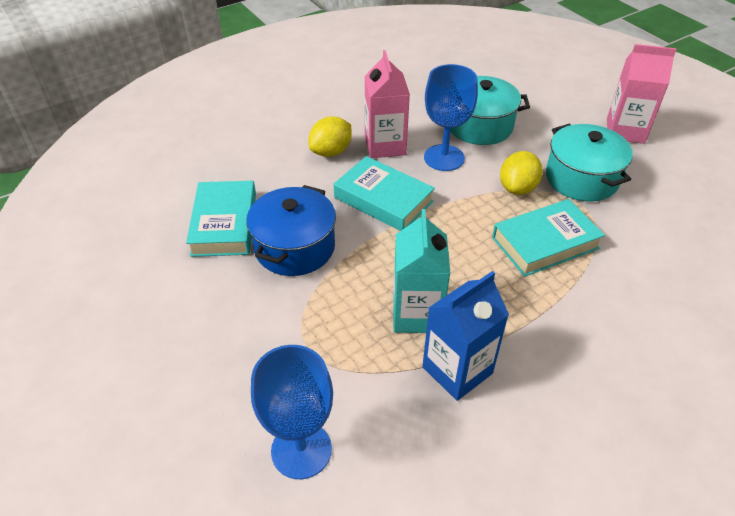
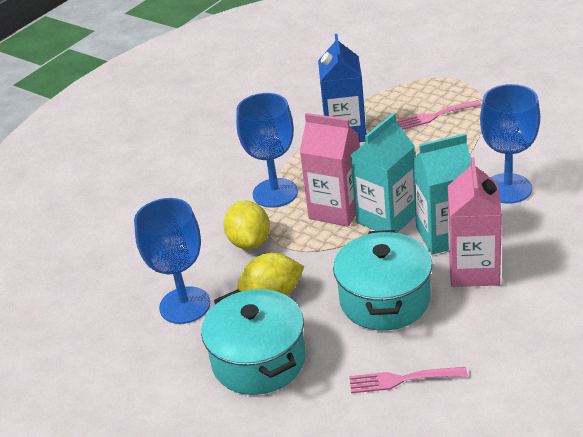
blue goblet: 2 -> 3
blue pot: 1 -> 0
pink fork: 0 -> 2
turquoise book: 3 -> 0
turquoise carton: 1 -> 2

